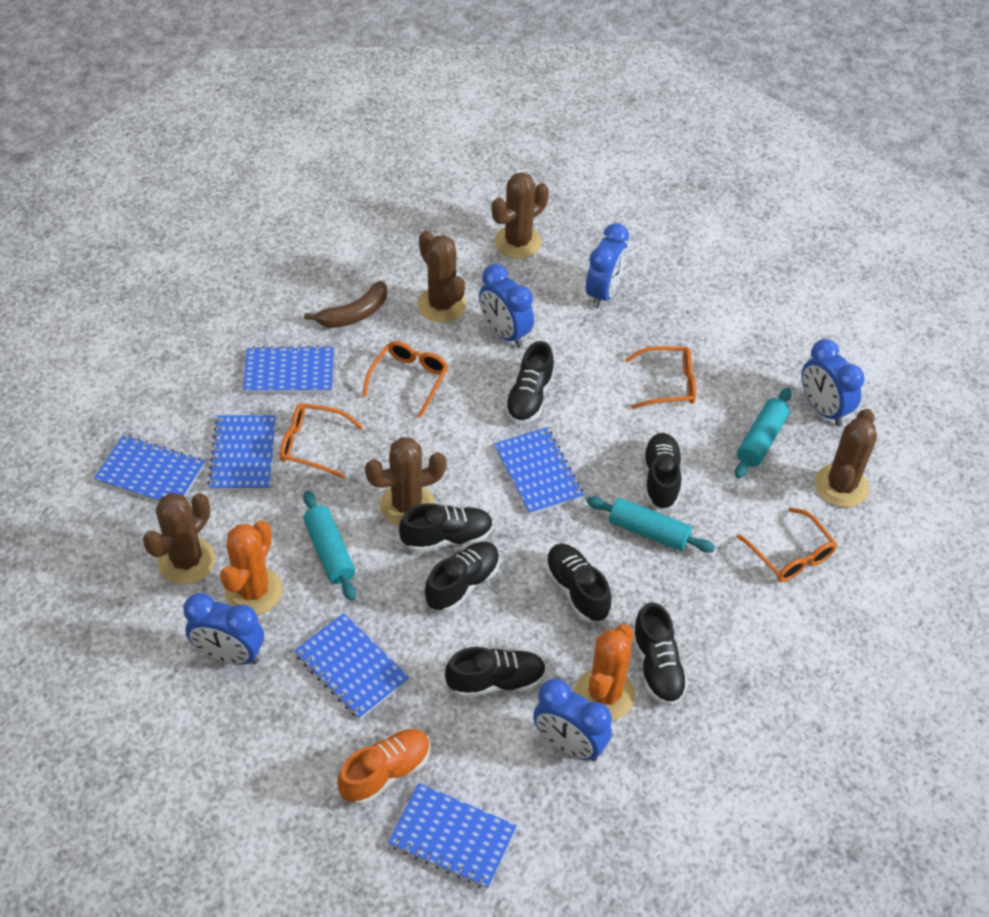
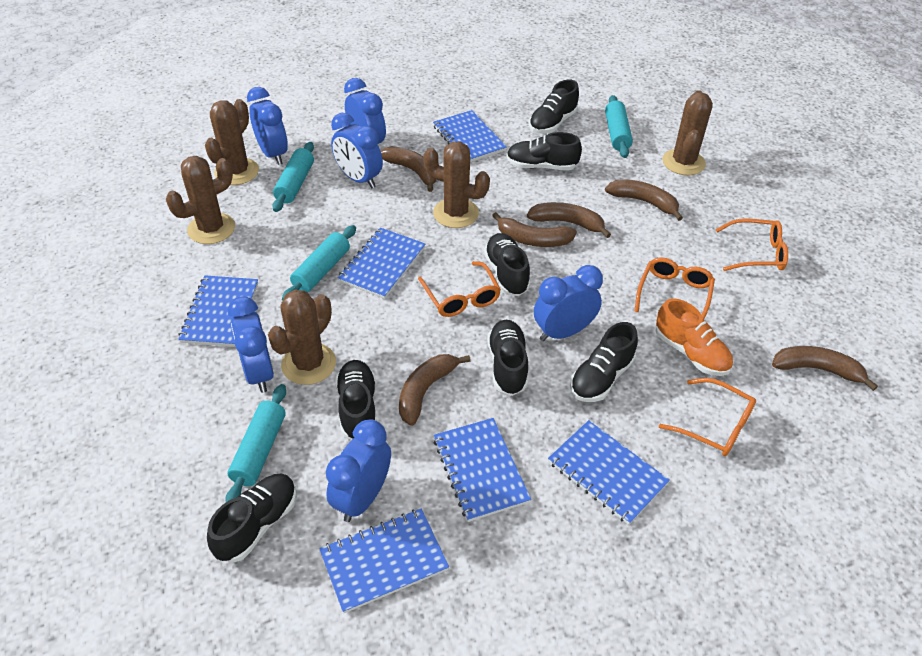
blue clock: 5 -> 6
brown banana: 1 -> 6
orange cactus: 2 -> 0
turquoise rolling pin: 3 -> 4

